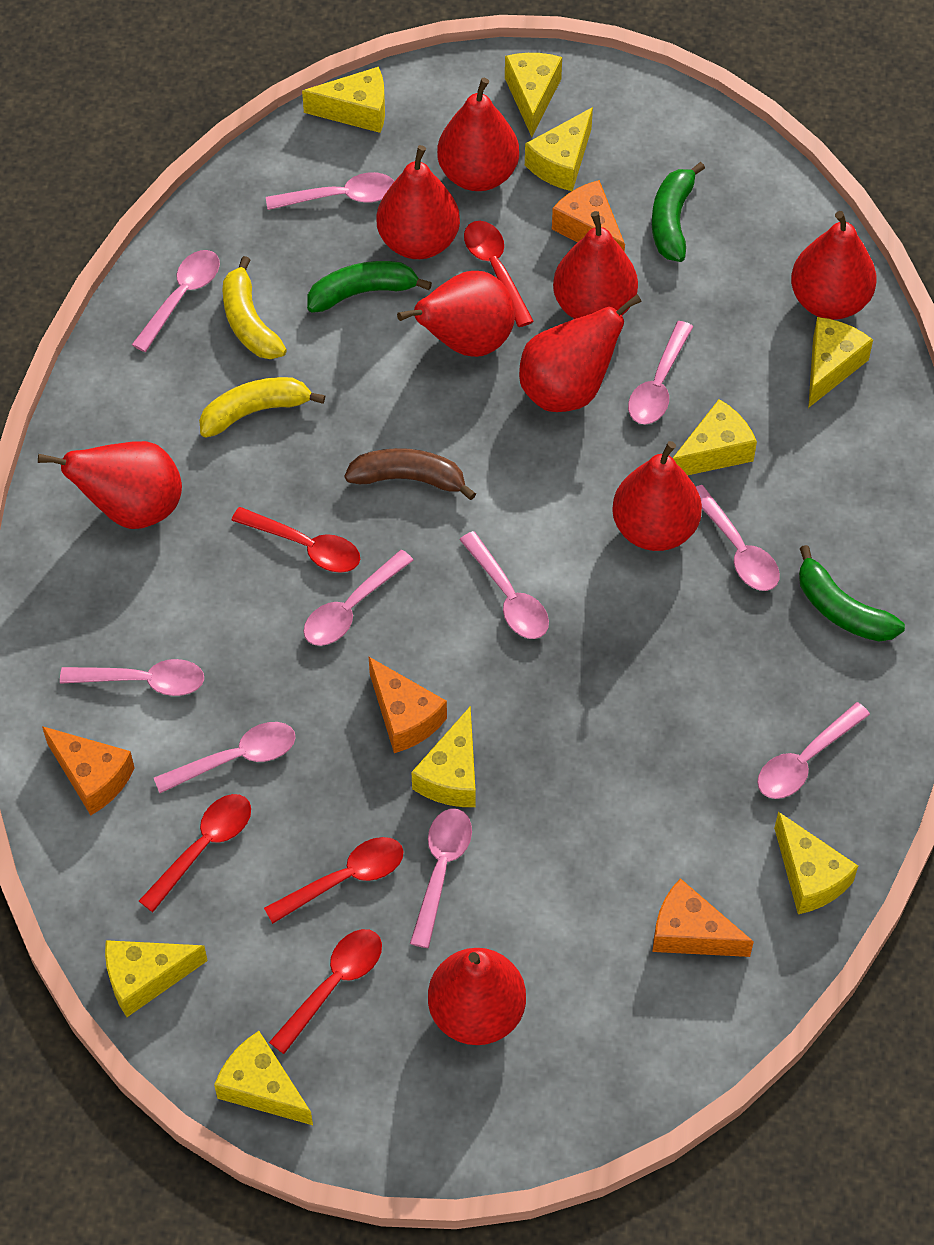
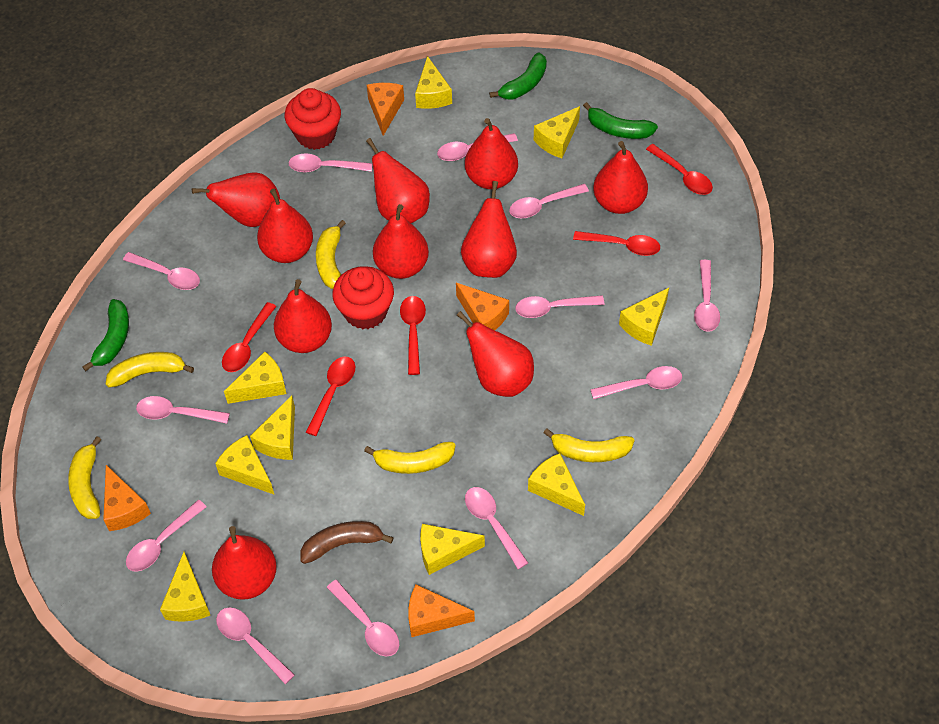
pink spoon: 10 -> 12
red cupcake: 0 -> 2
red pear: 9 -> 10
yellow banana: 2 -> 5

